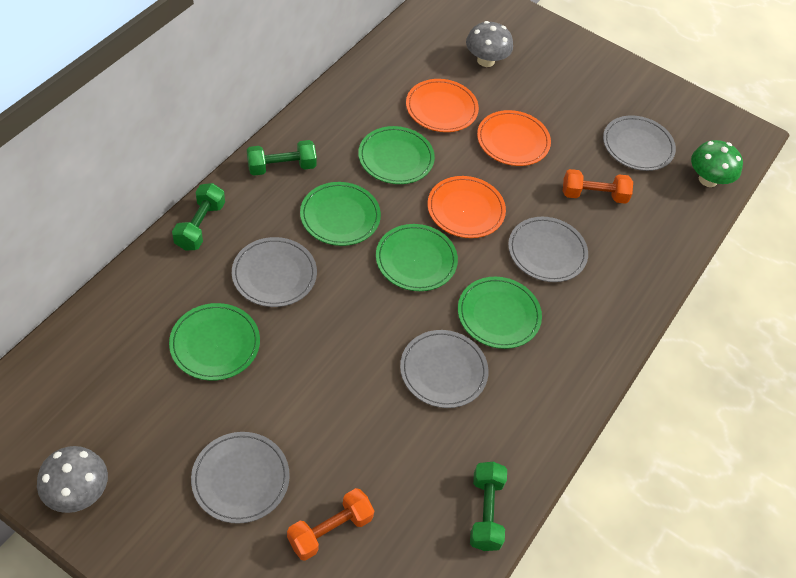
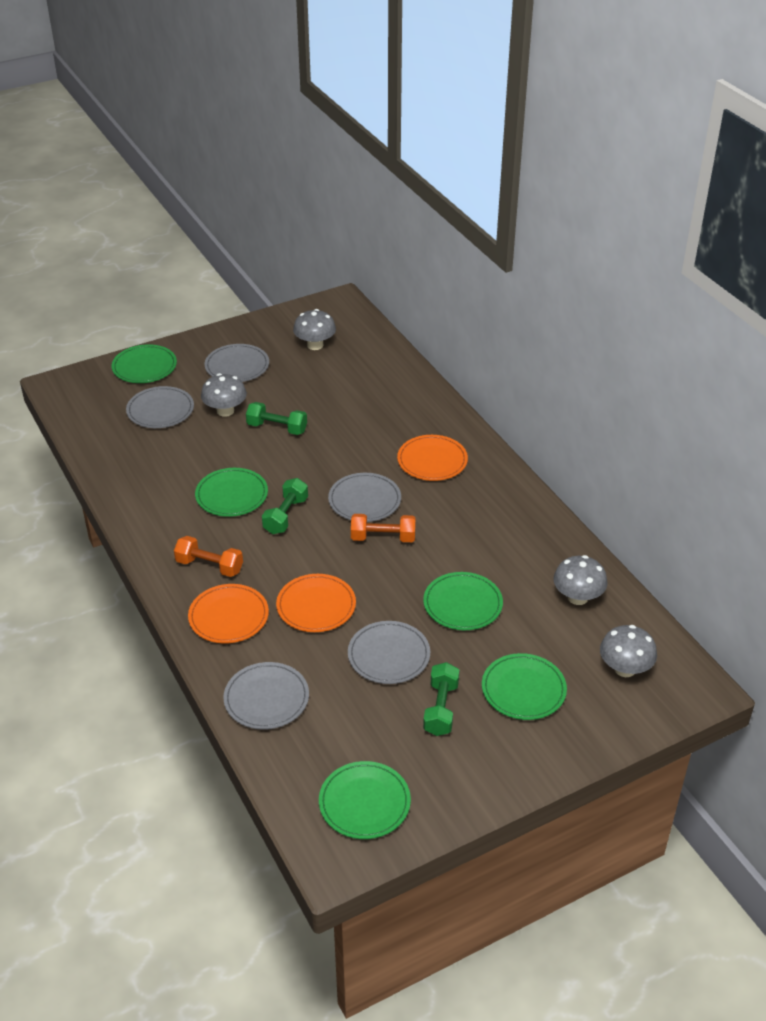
green mushroom: 1 -> 0
grey mushroom: 2 -> 4

